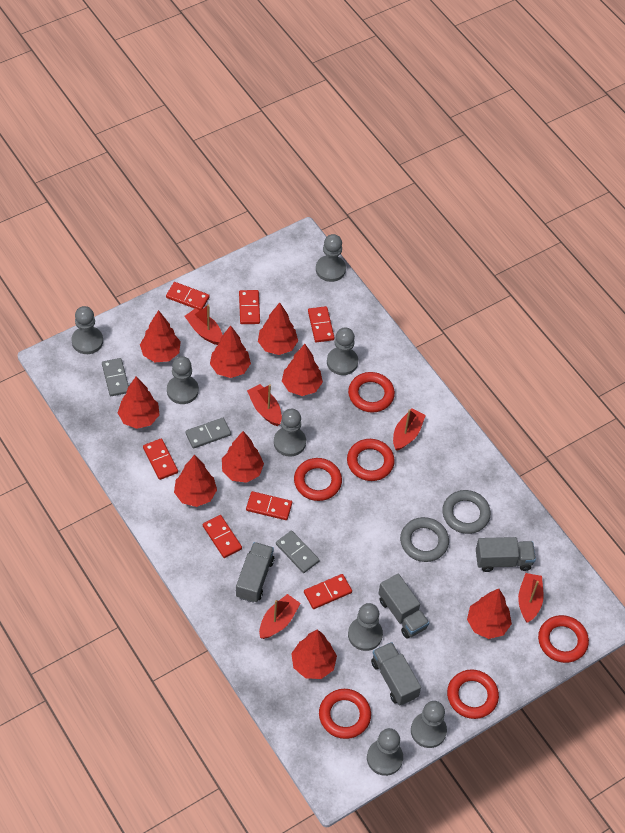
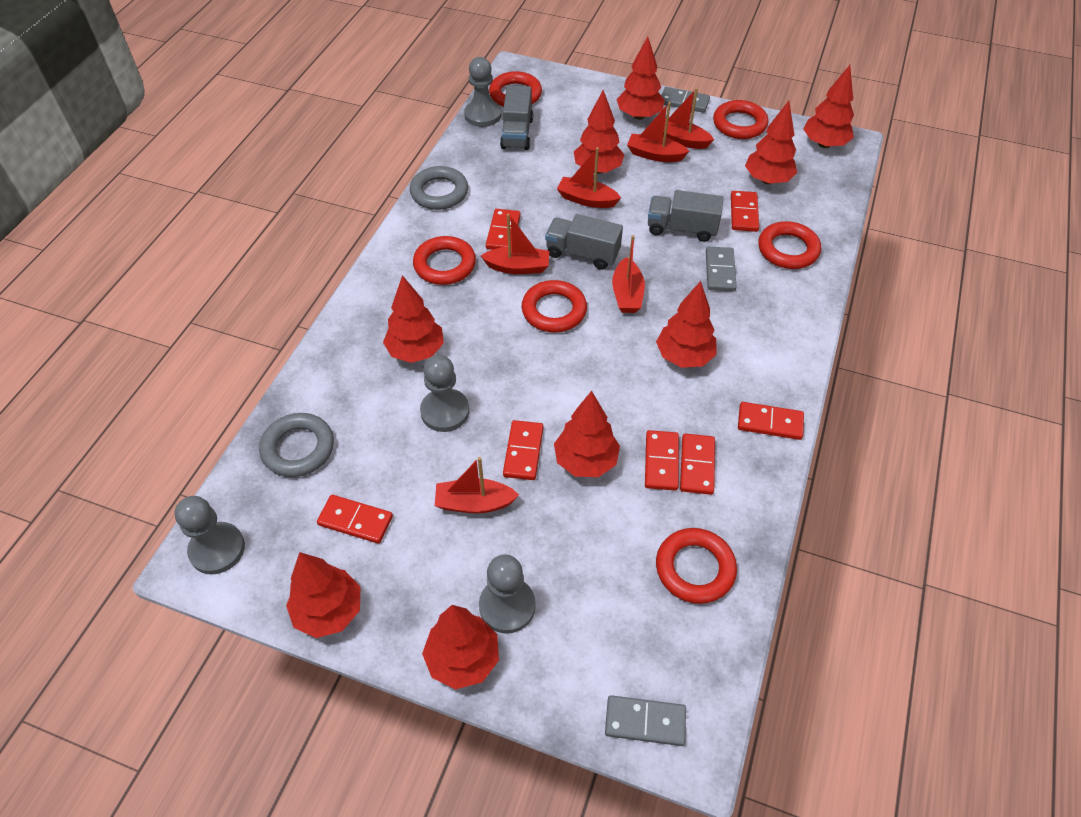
grey pawn: 8 -> 4
grey truck: 4 -> 3
red boat: 5 -> 6

